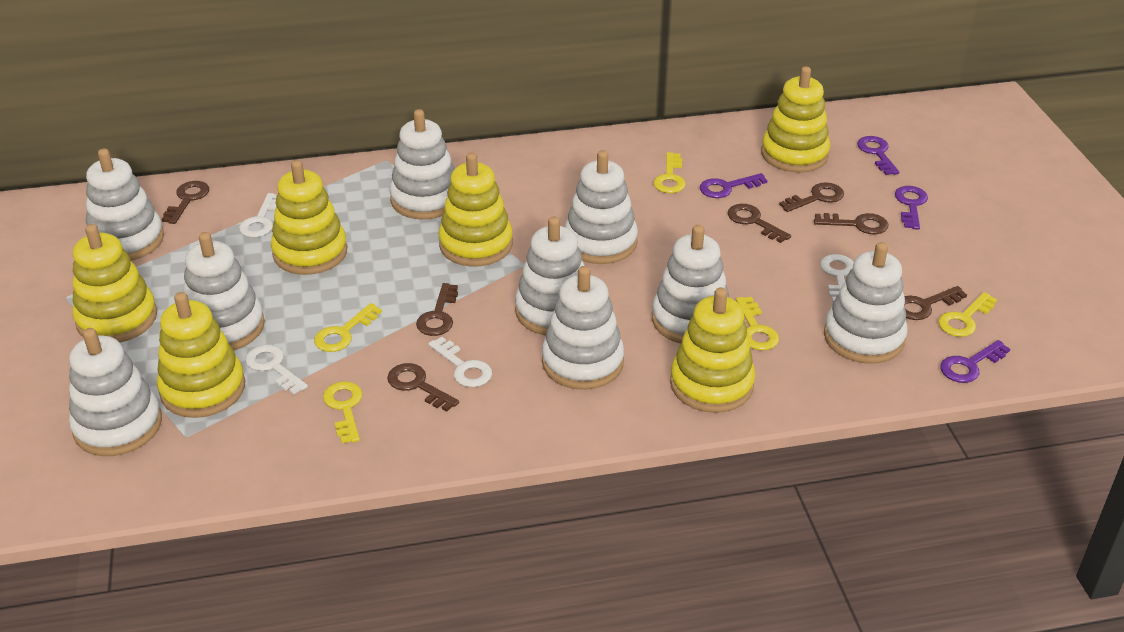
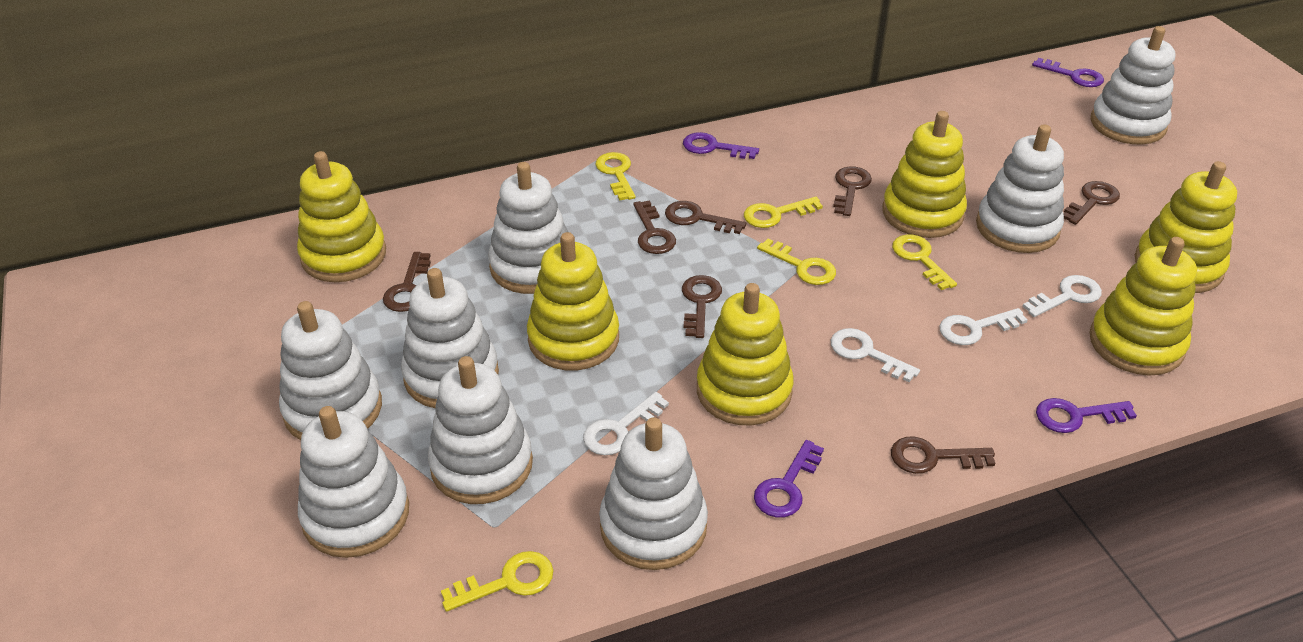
white stacking toy: 9 -> 8

